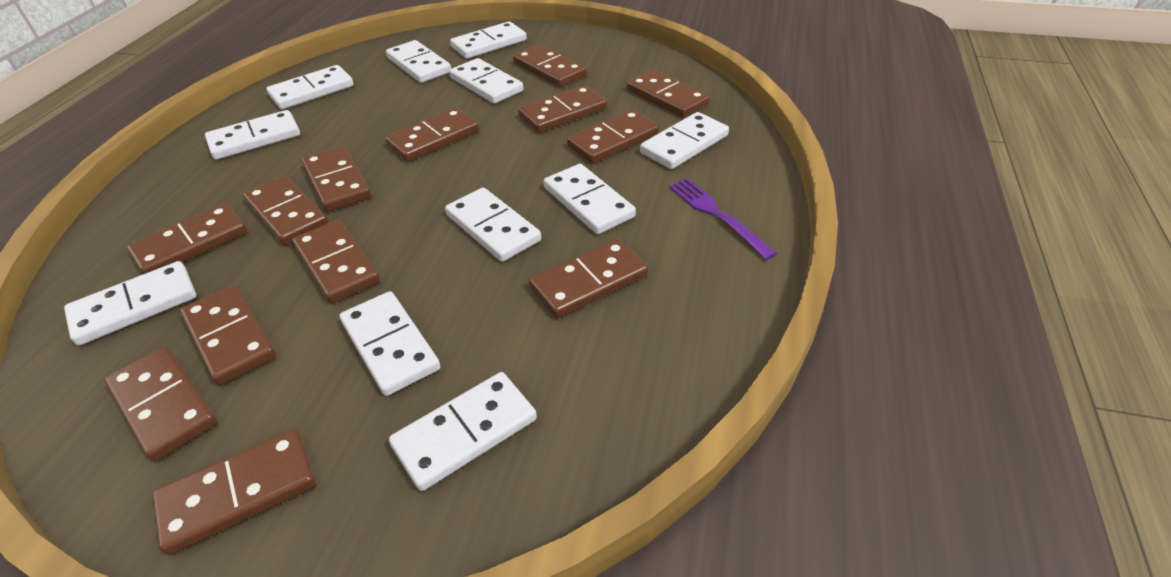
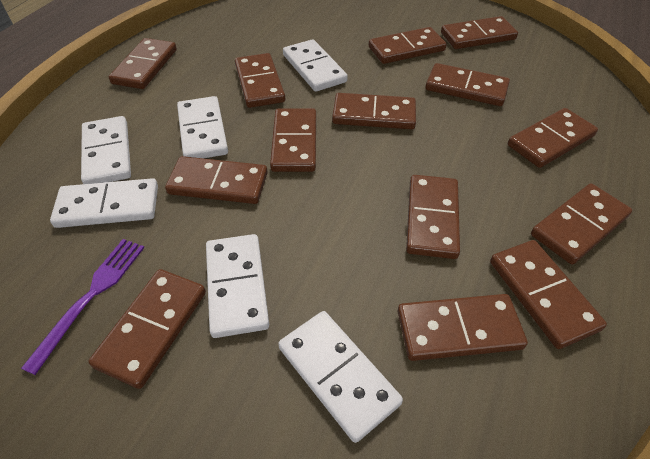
brown domino: 13 -> 14
white domino: 11 -> 6

